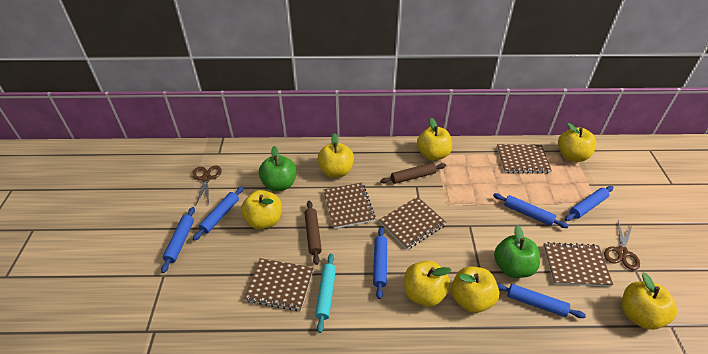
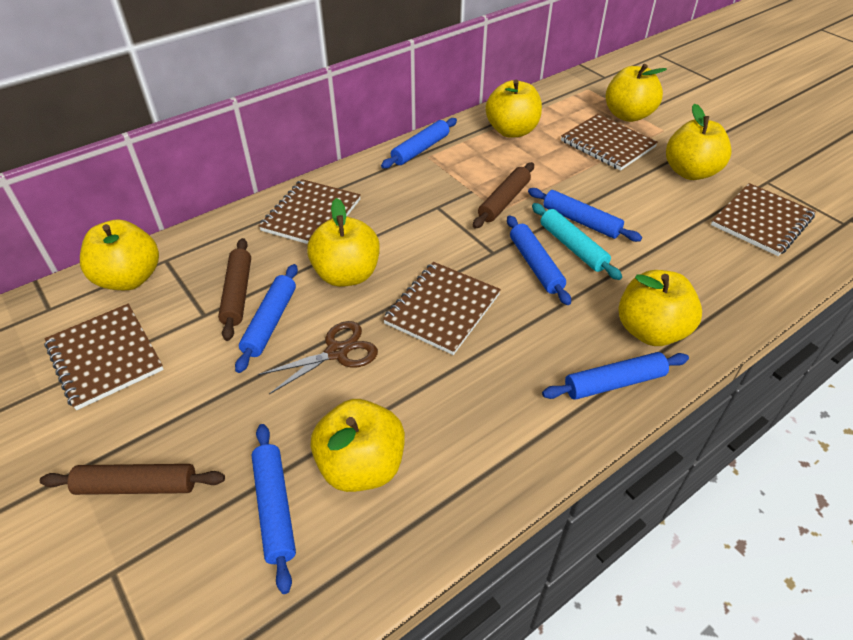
brown rolling pin: 2 -> 3
brown scissors: 2 -> 1
green apple: 2 -> 0

